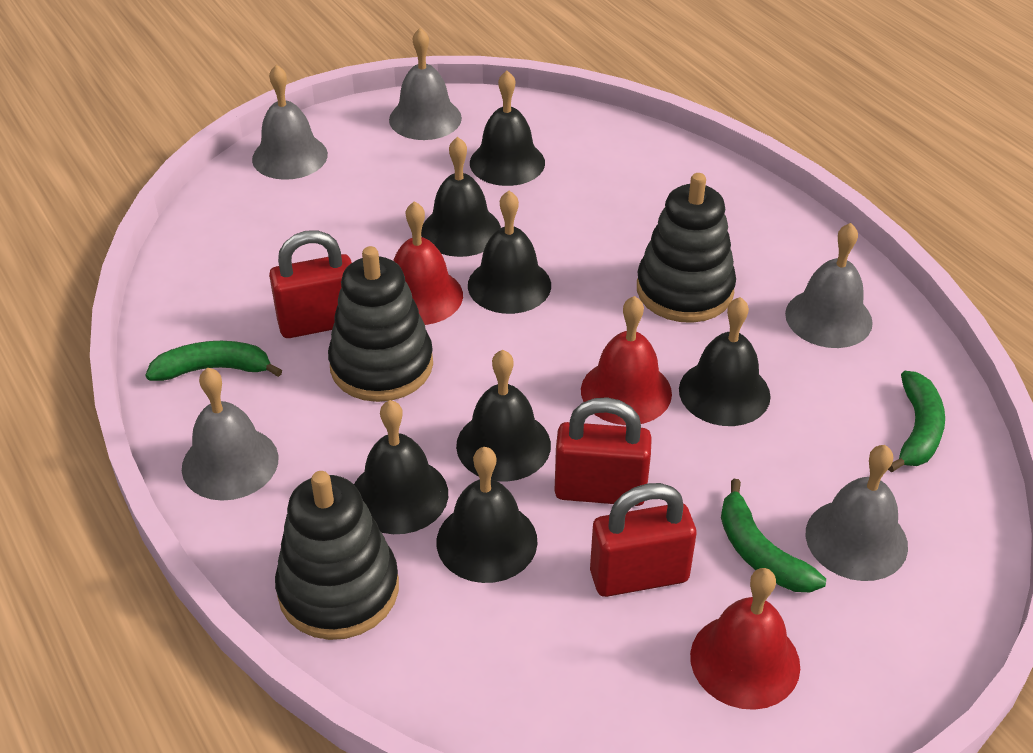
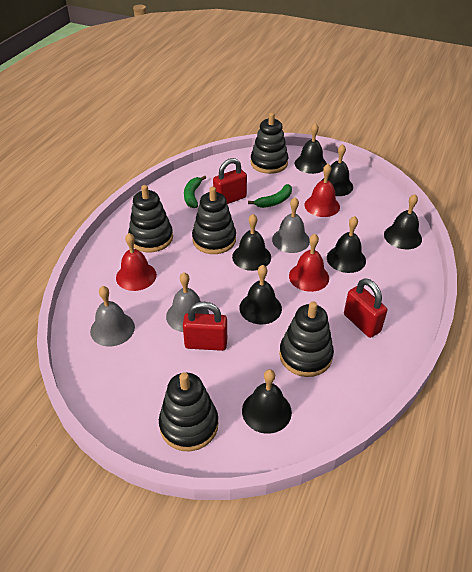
black stacking toy: 3 -> 5
green banana: 3 -> 2
grey bell: 5 -> 3

